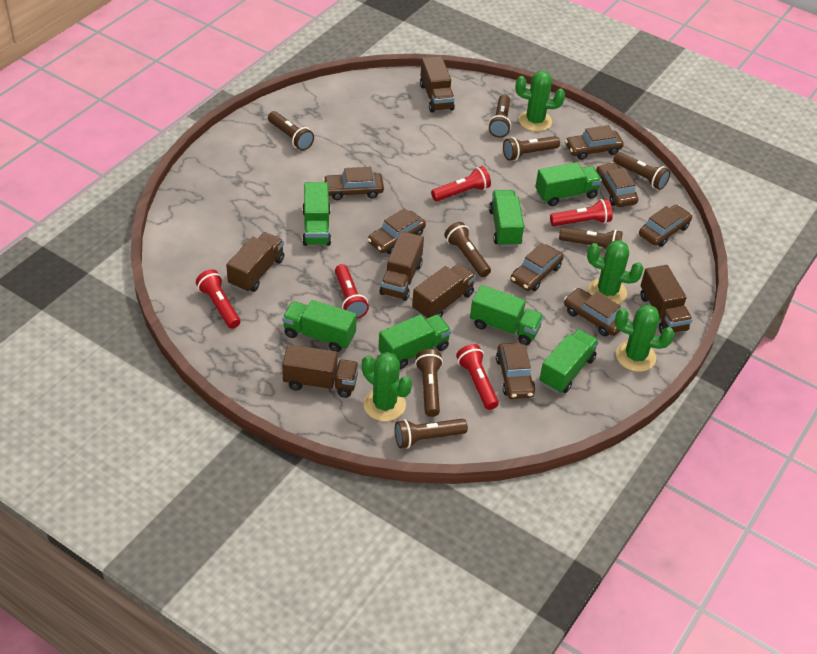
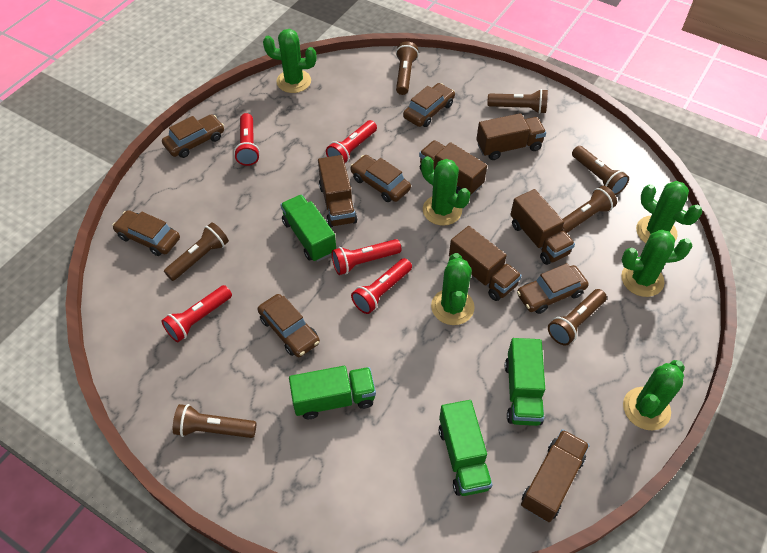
brown car: 8 -> 6
brown flashlight: 8 -> 7
green cactus: 4 -> 6
green truck: 7 -> 4

